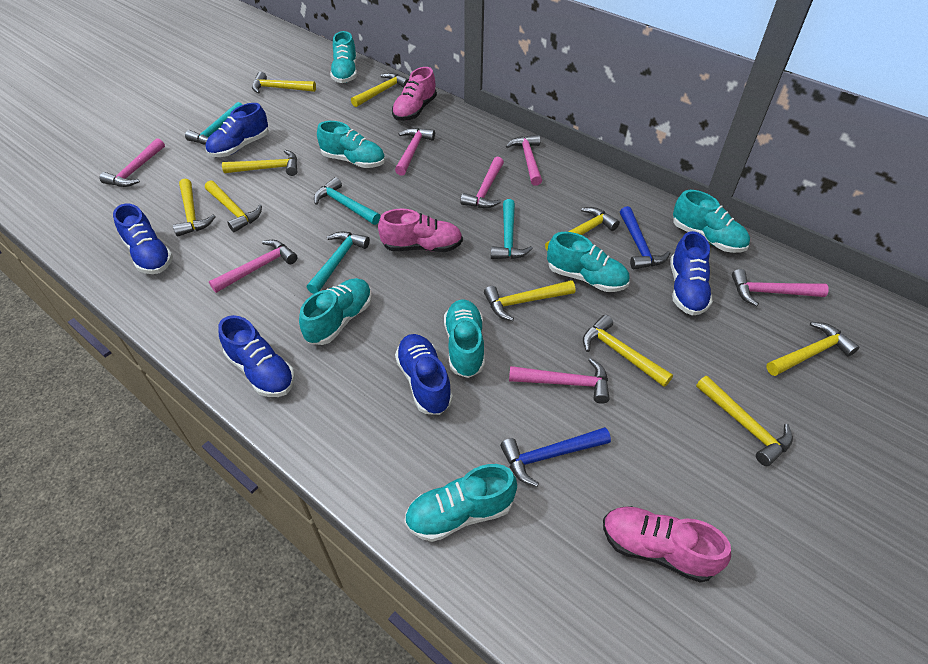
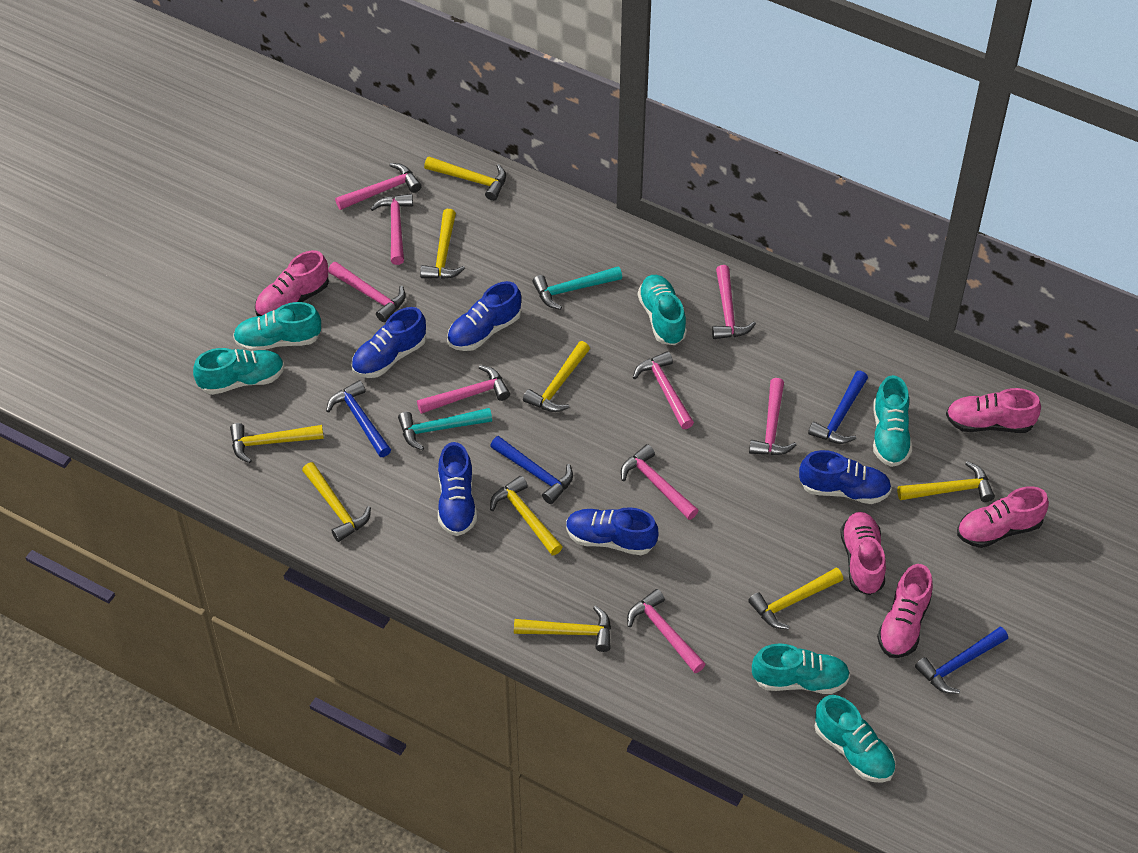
blue hammer: 2 -> 4
pink hammer: 7 -> 9
pink shoe: 3 -> 5
turquoise hammer: 4 -> 2
turquoise shoe: 7 -> 6
yellow hammer: 10 -> 9

